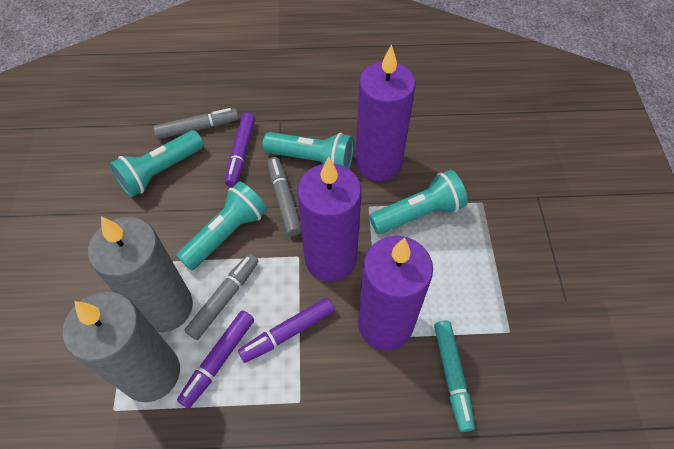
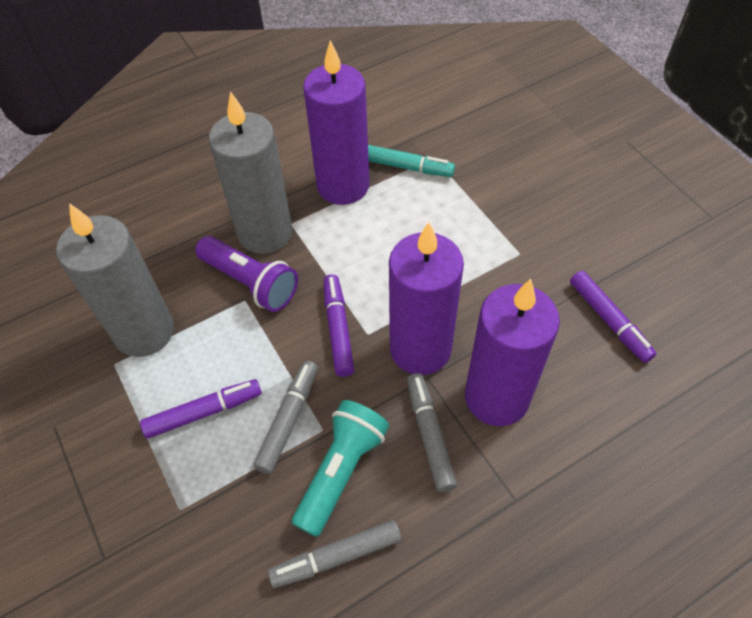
purple flashlight: 0 -> 1
turquoise flashlight: 4 -> 1

